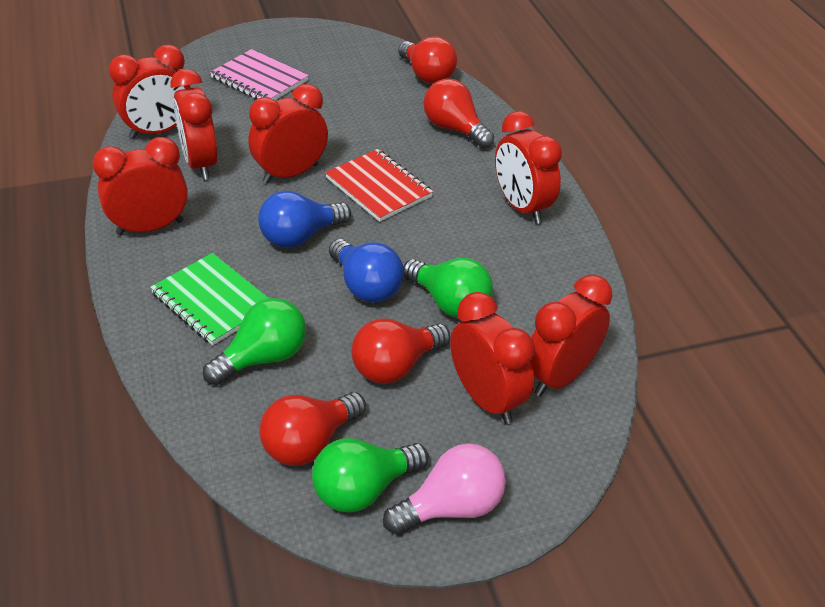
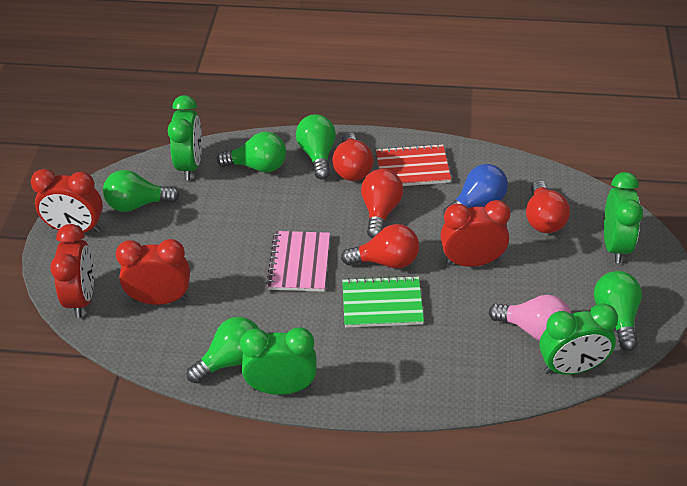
blue light bulb: 2 -> 1
green clock: 0 -> 4
green light bulb: 3 -> 5
red clock: 7 -> 4

